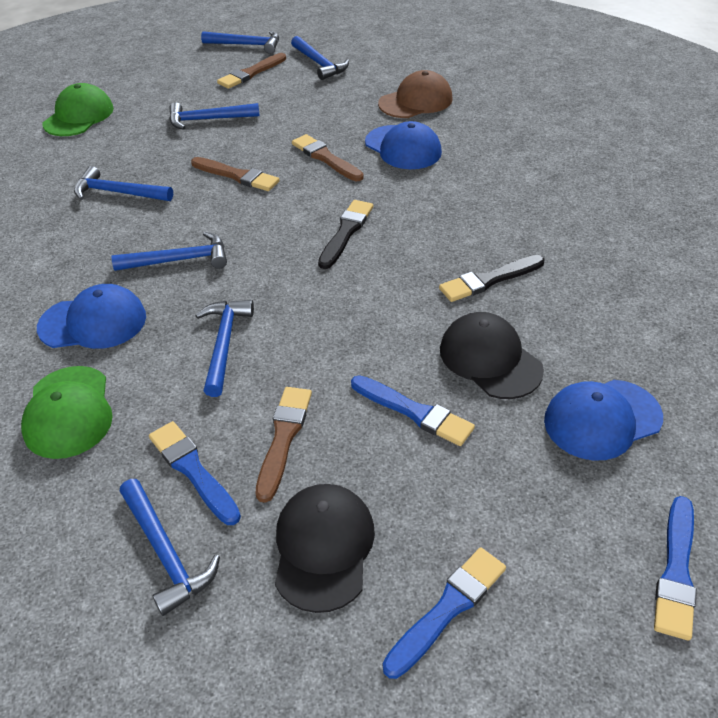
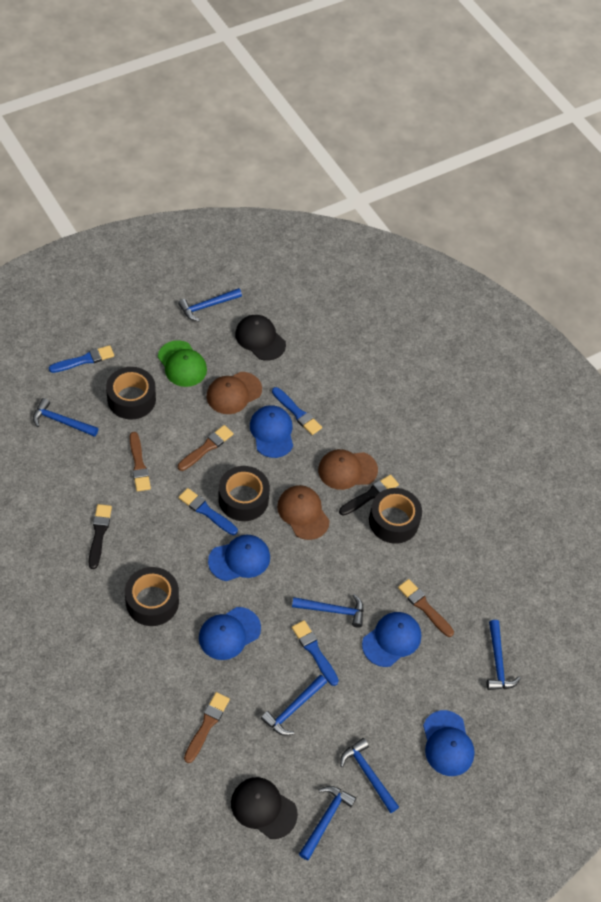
black tape: 0 -> 4
blue cap: 3 -> 5
brown cap: 1 -> 3
green cap: 2 -> 1

